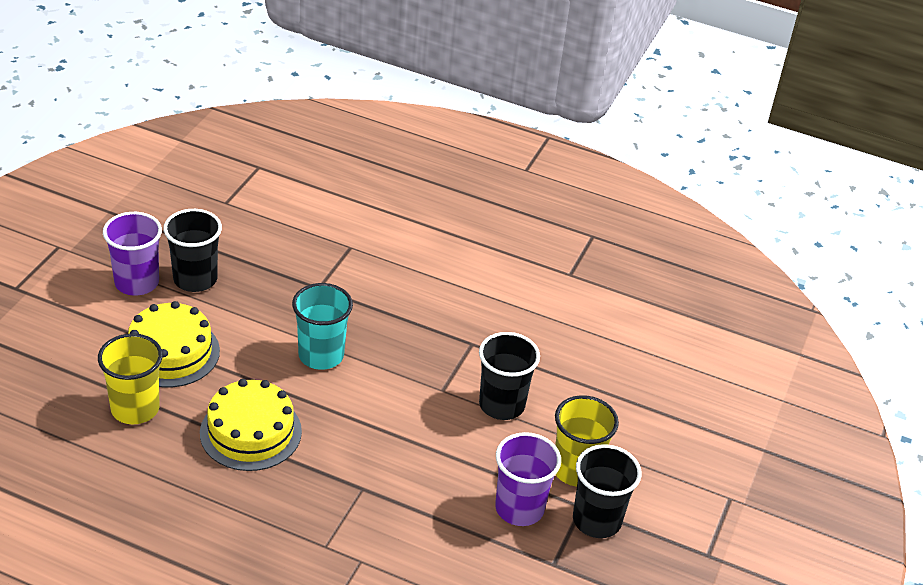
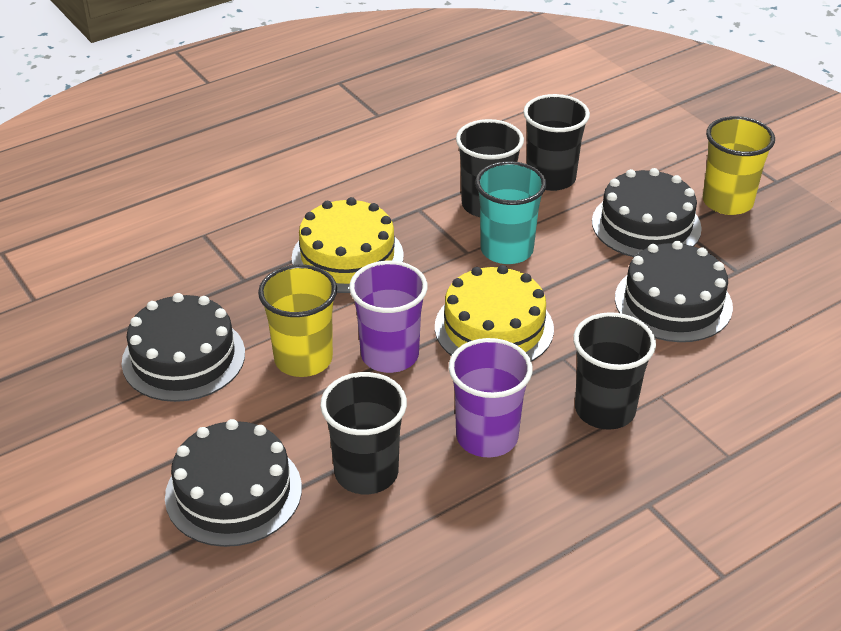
black cake: 0 -> 4
black cup: 3 -> 4

